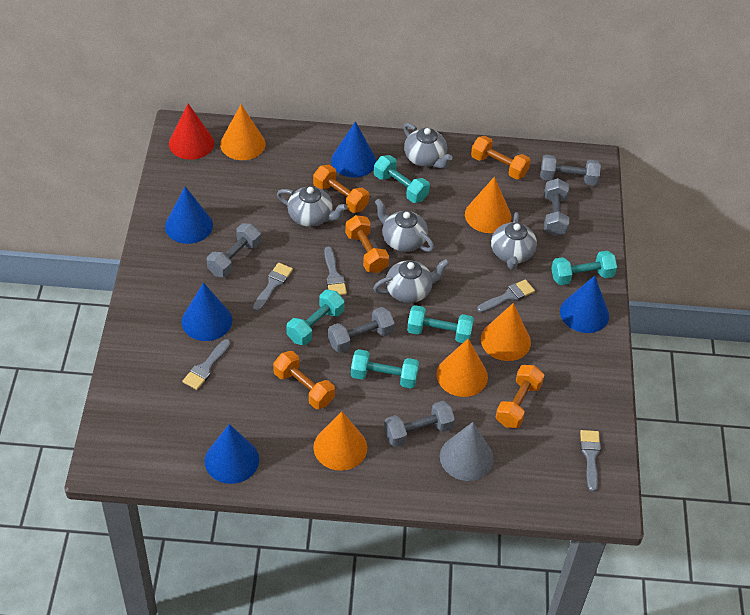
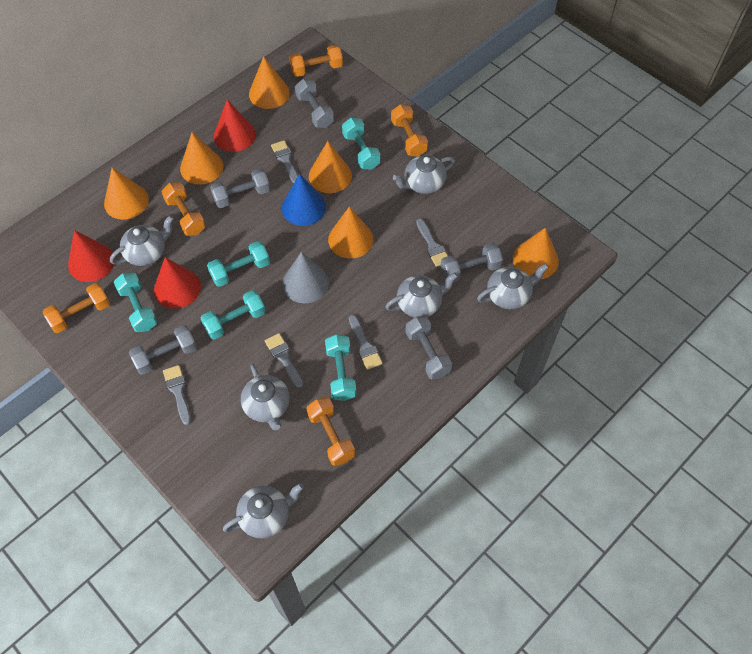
blue cone: 5 -> 1
grey teapot: 5 -> 6
orange cone: 5 -> 6
red cone: 1 -> 3

